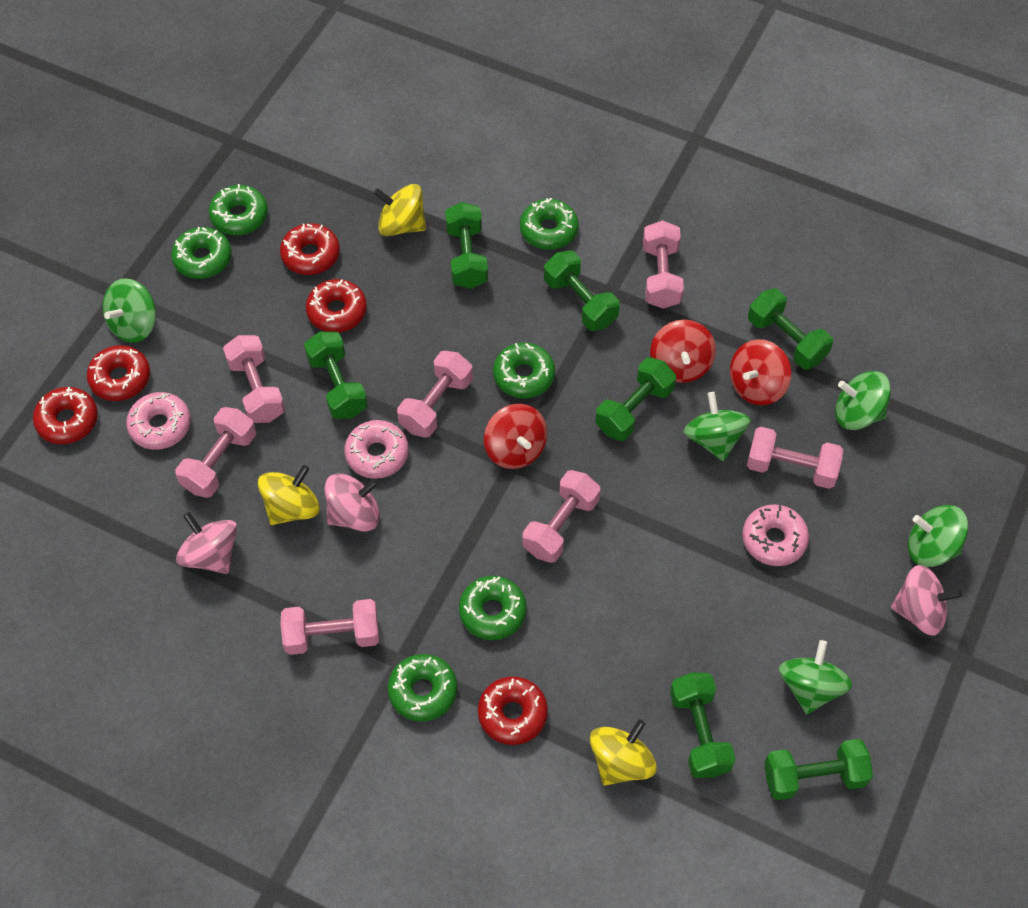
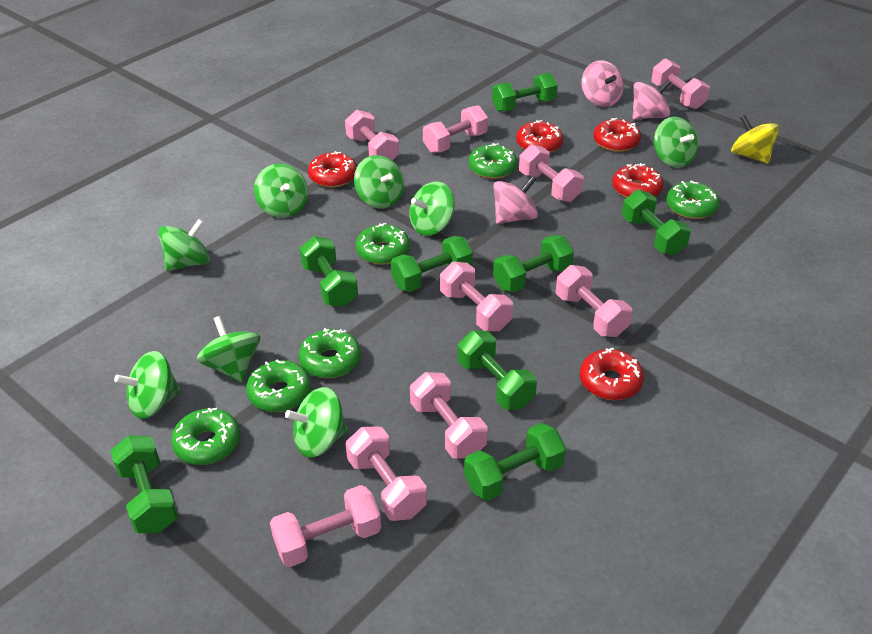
green dumbbell: 7 -> 8
green spinning top: 5 -> 8
pink donut: 3 -> 0
pink dumbbell: 7 -> 9
red spinning top: 3 -> 0
yellow spinning top: 3 -> 1

